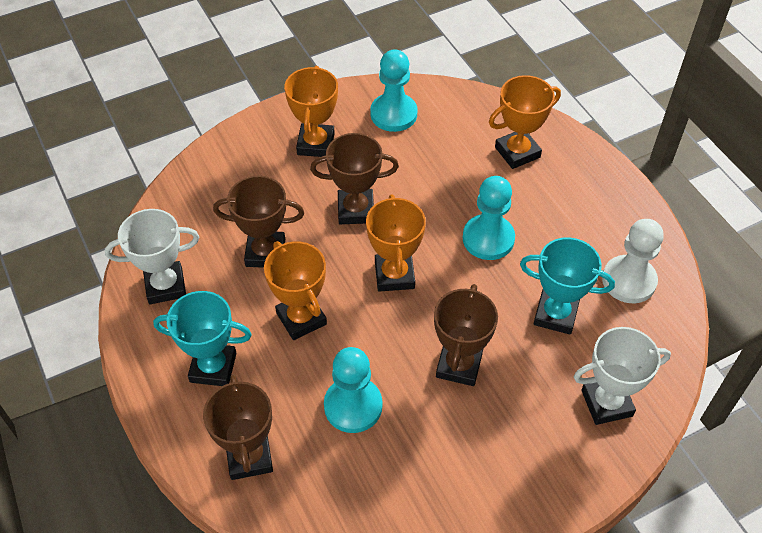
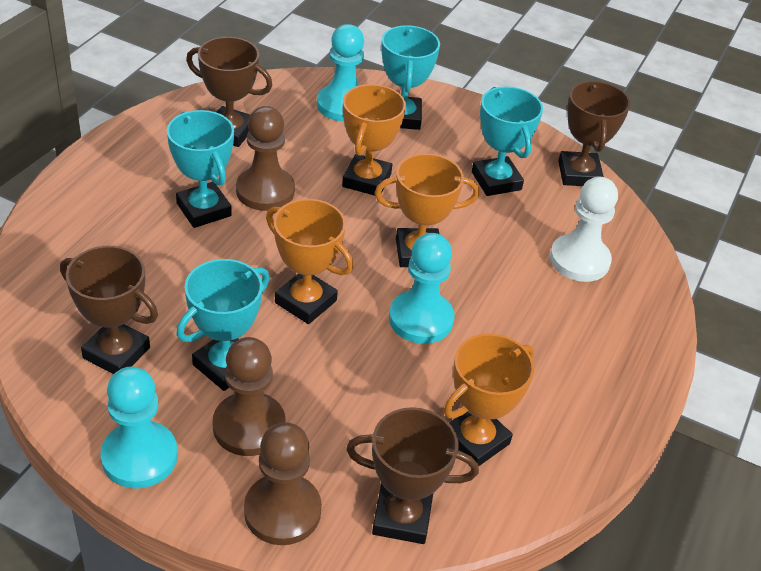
brown pawn: 0 -> 3
turquoise trophy: 2 -> 4
white trophy: 2 -> 0

